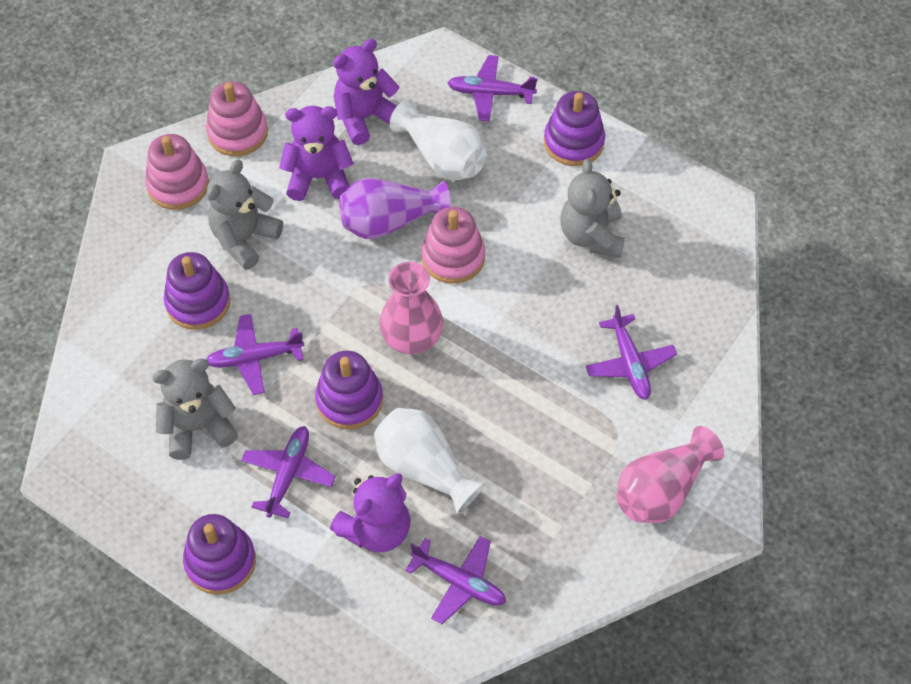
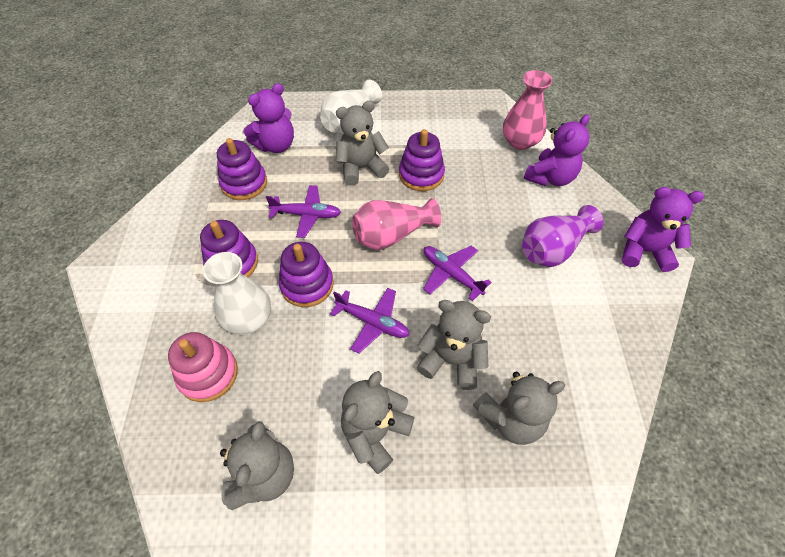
grey teddy bear: 3 -> 5
pink stacking toy: 3 -> 1
purple plane: 5 -> 3

